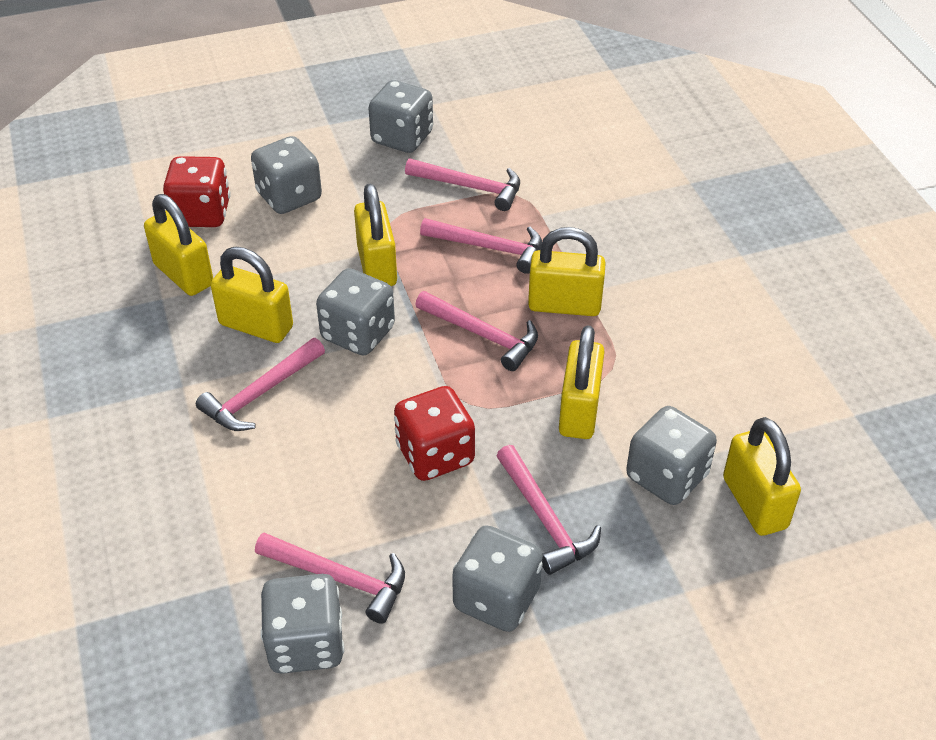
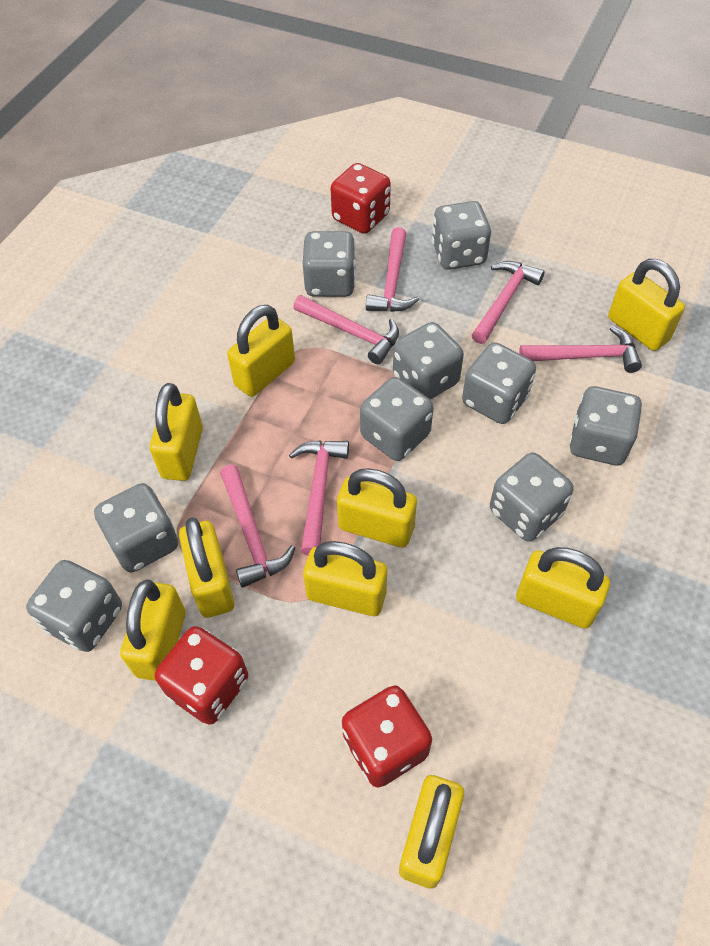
grey dice: 6 -> 9
red dice: 2 -> 3
yellow padlock: 6 -> 9

